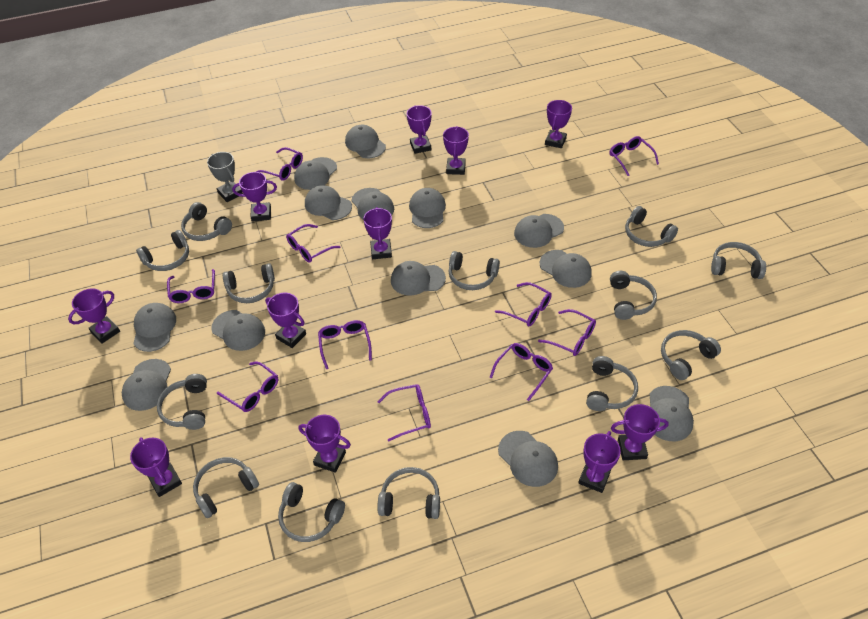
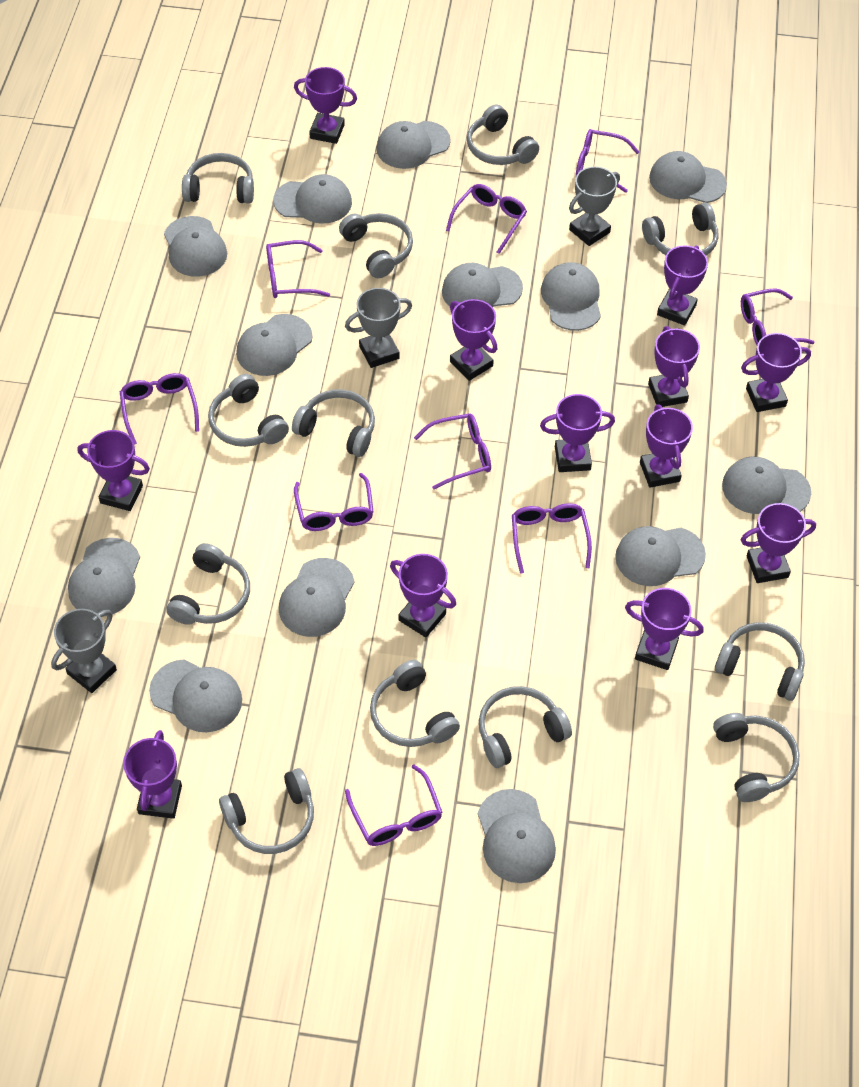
grey headphones: 13 -> 12
grey trophy: 1 -> 3
purple glasses: 10 -> 9
purple trophy: 11 -> 12

